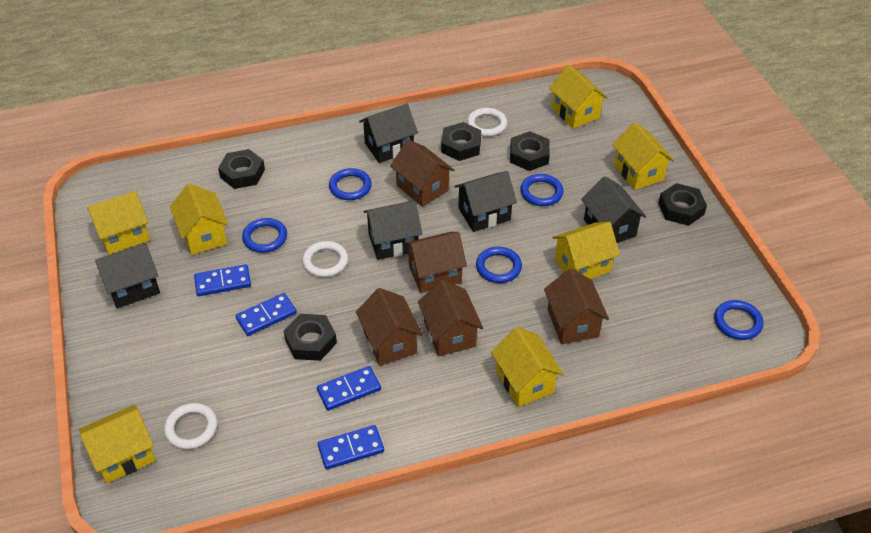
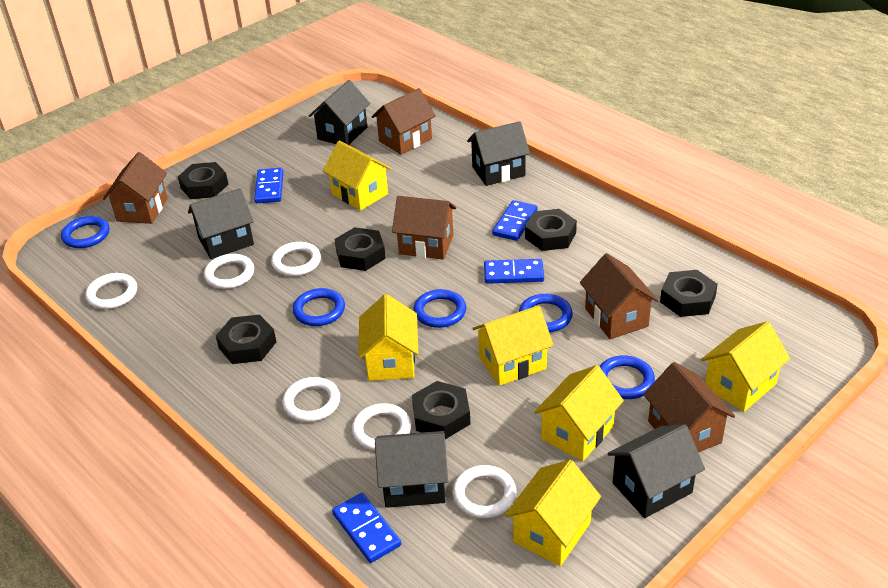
black nut: 5 -> 6
white ring: 3 -> 6
yellow house: 7 -> 6

